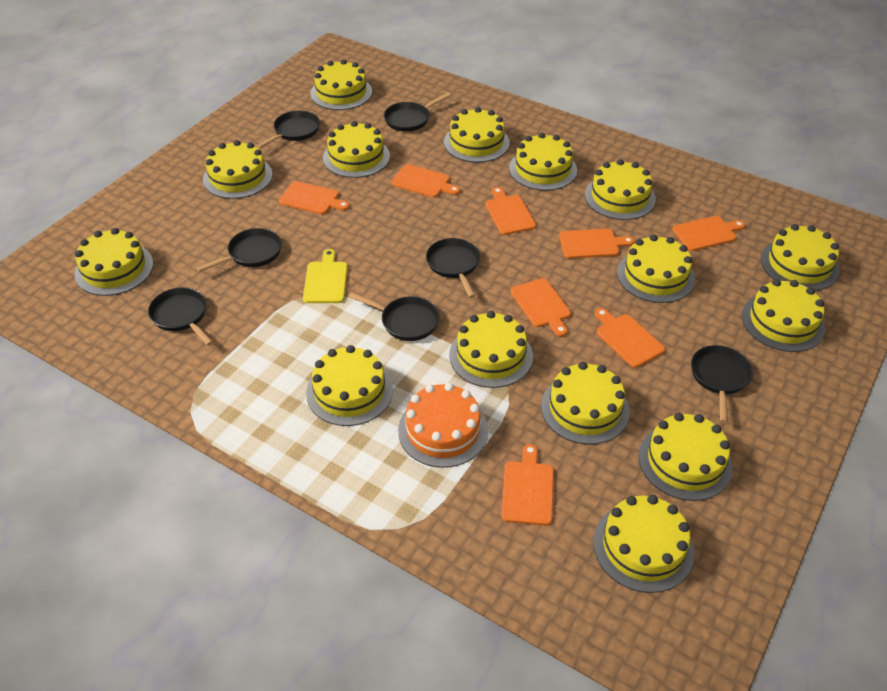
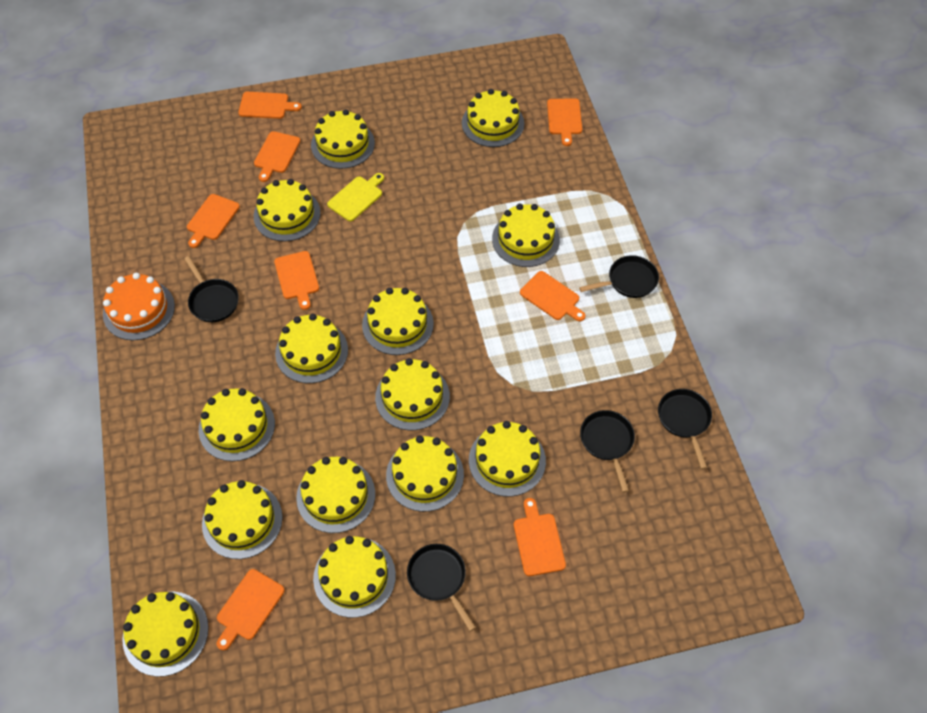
black pan: 7 -> 5
yellow cake: 15 -> 14

